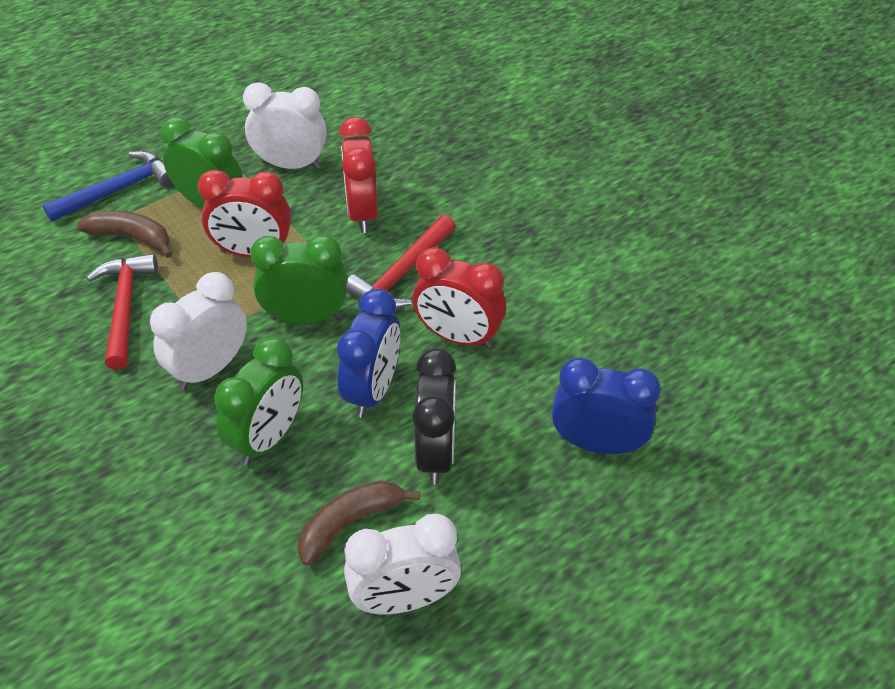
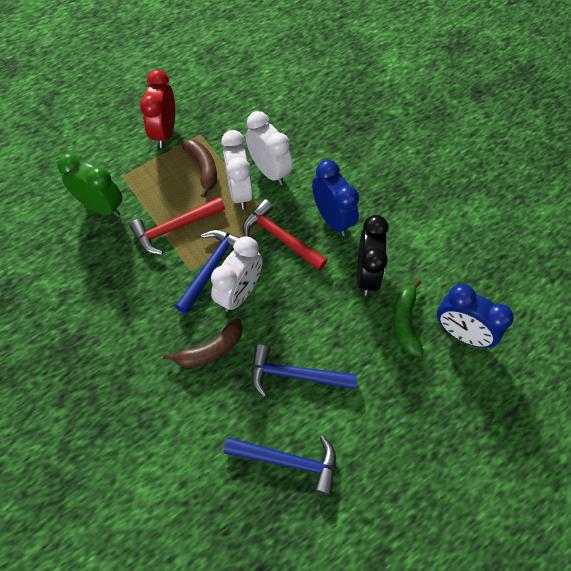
blue hammer: 1 -> 3
green banana: 0 -> 1
green clock: 3 -> 1
red clock: 3 -> 1

